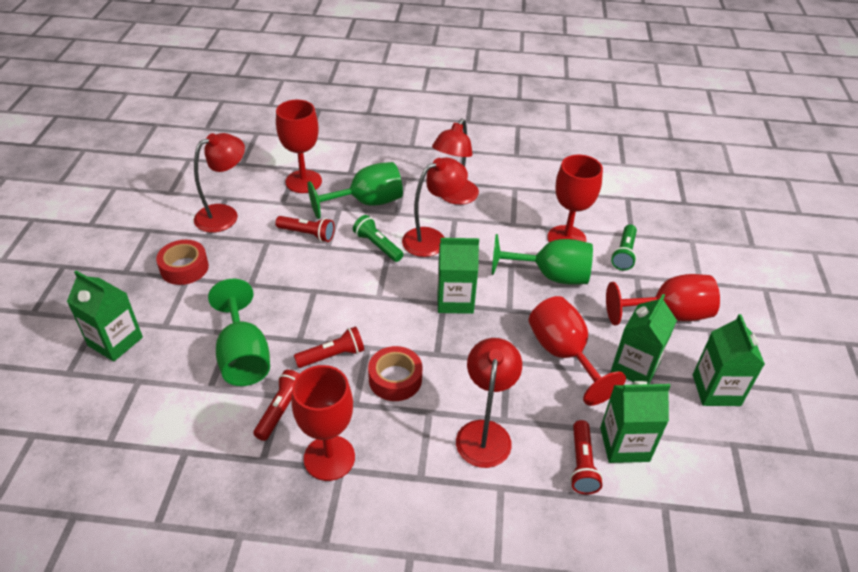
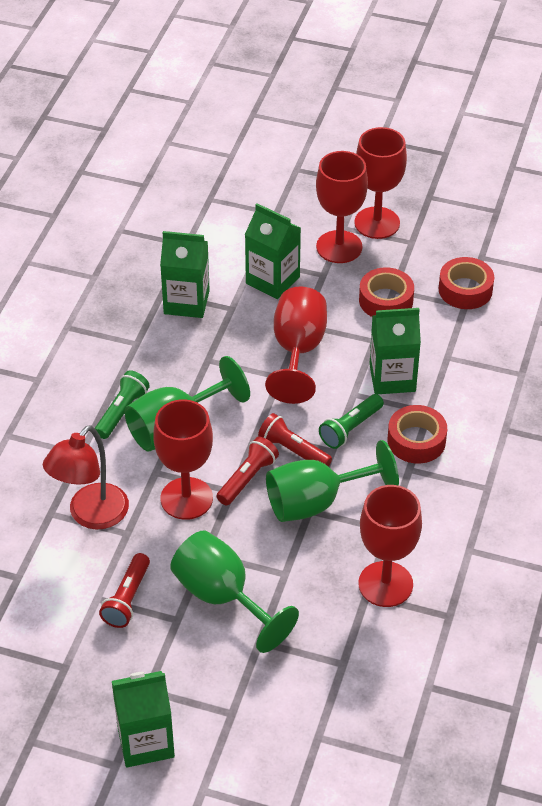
green carton: 5 -> 4
red flashlight: 4 -> 3
red lamp: 4 -> 1
red tape: 2 -> 3

